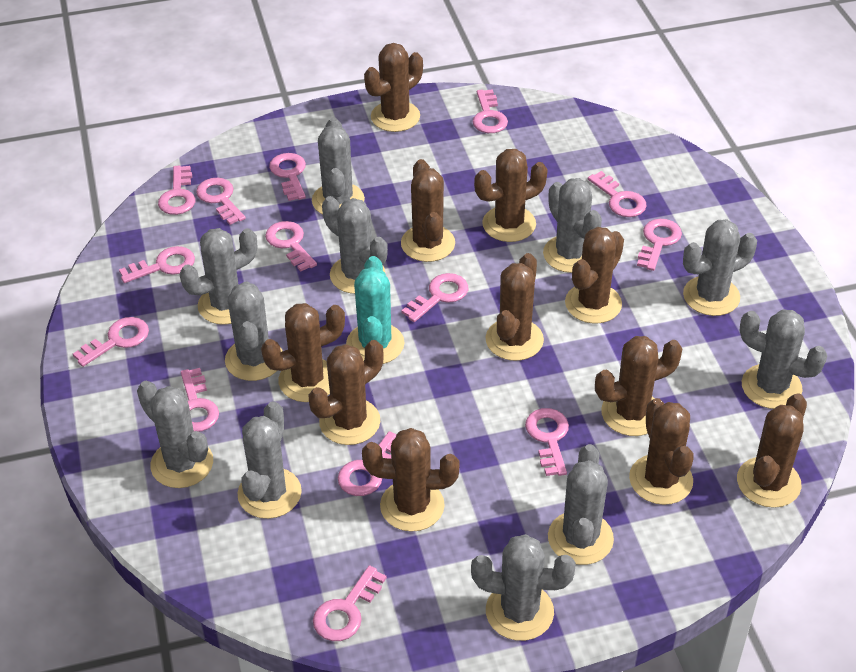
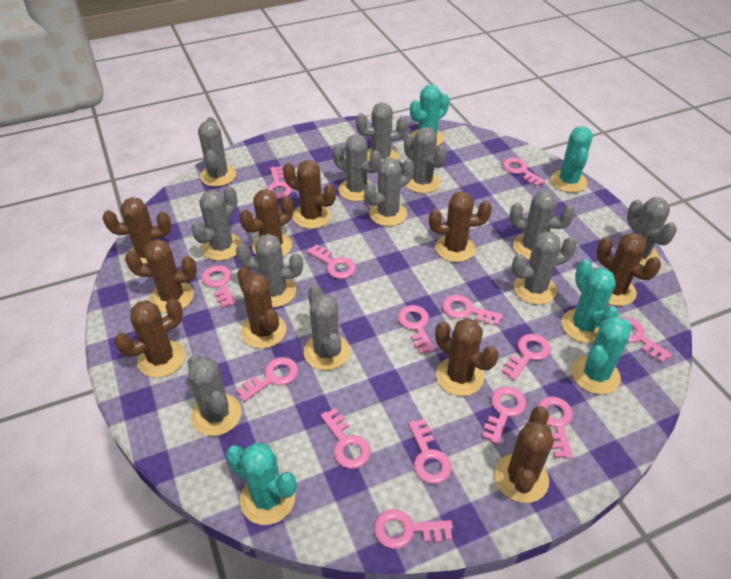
brown cactus: 11 -> 10
grey cactus: 11 -> 12
turquoise cactus: 1 -> 5

